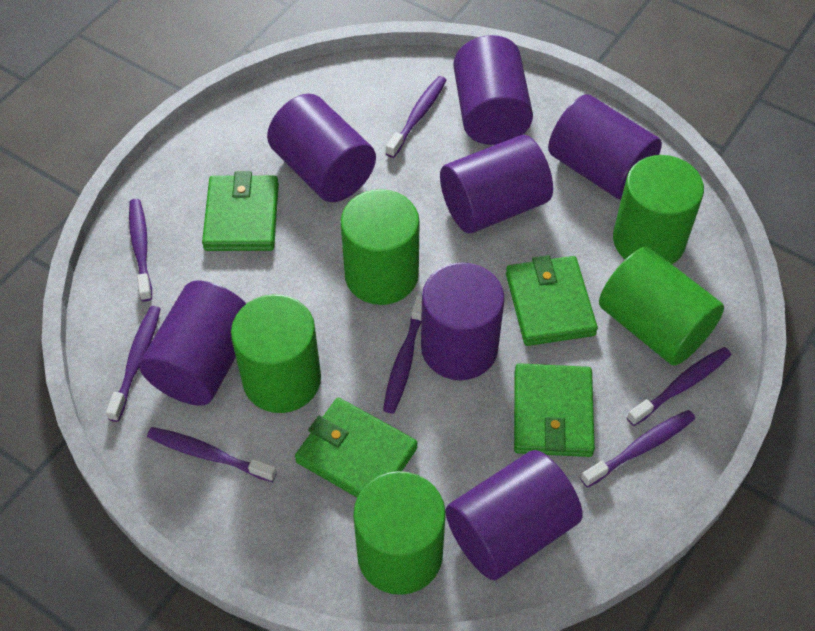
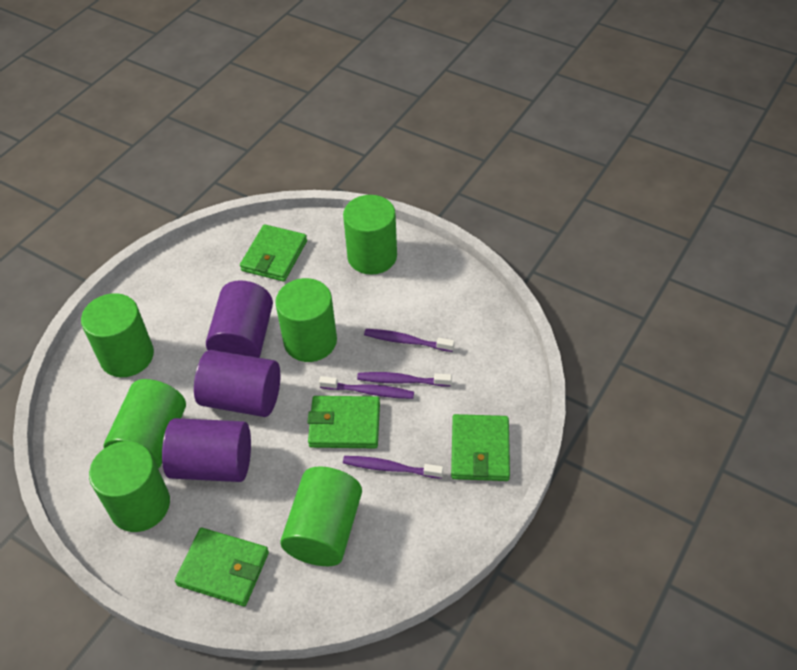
green cylinder: 5 -> 6
purple cylinder: 7 -> 3
purple toothbrush: 7 -> 4

